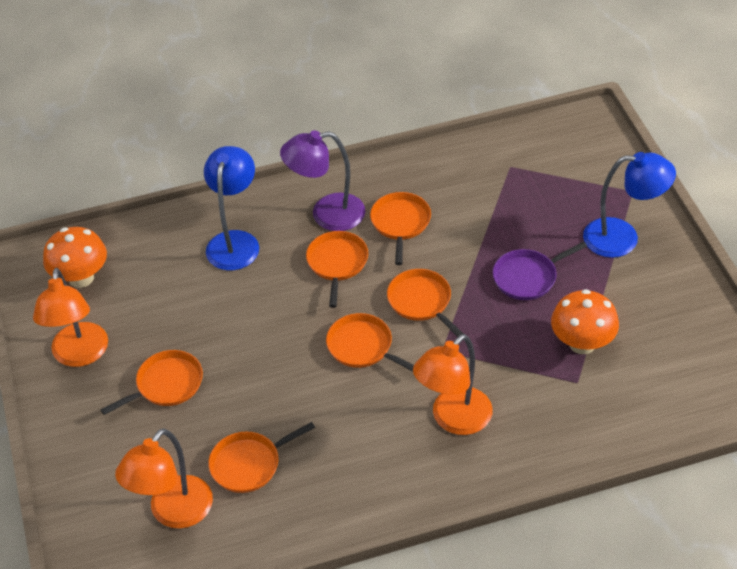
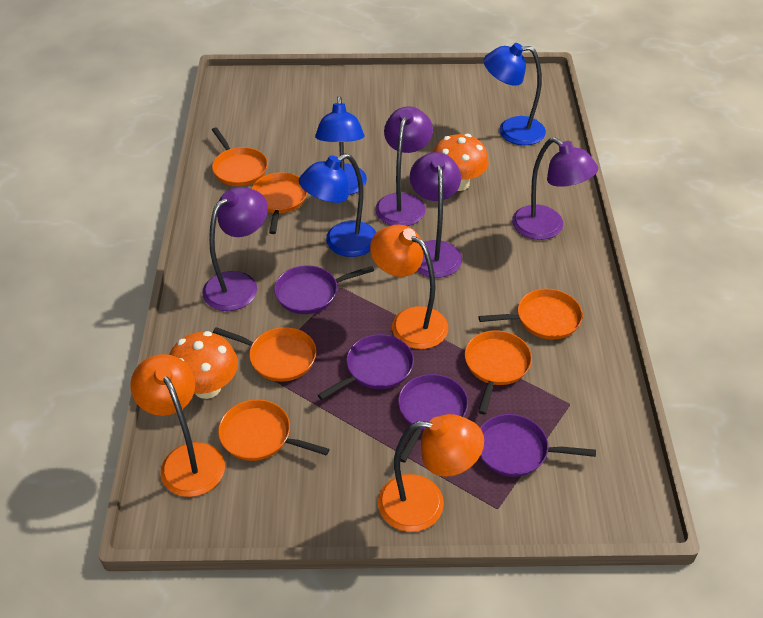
blue lamp: 2 -> 3
purple lamp: 1 -> 4
purple pan: 1 -> 4

